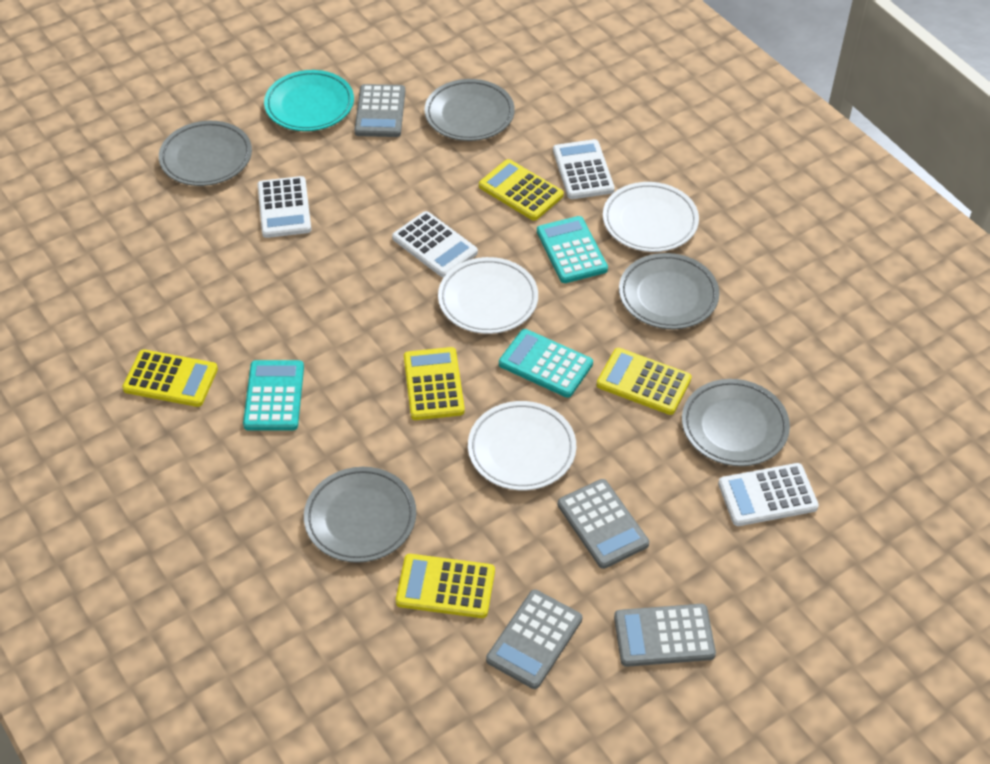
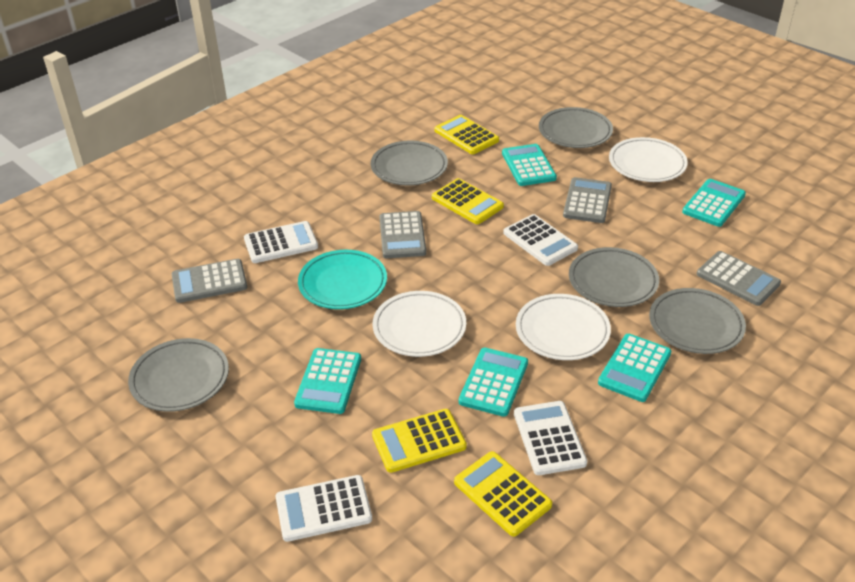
turquoise calculator: 3 -> 5
yellow calculator: 5 -> 4

